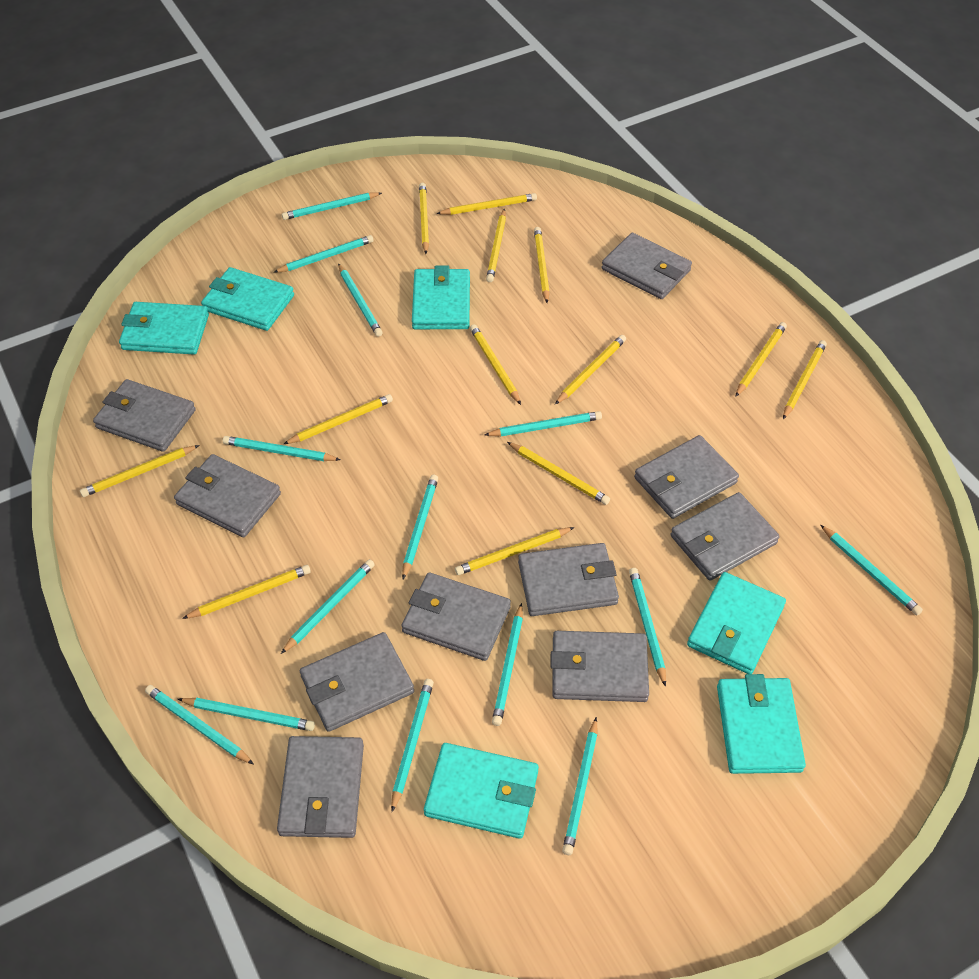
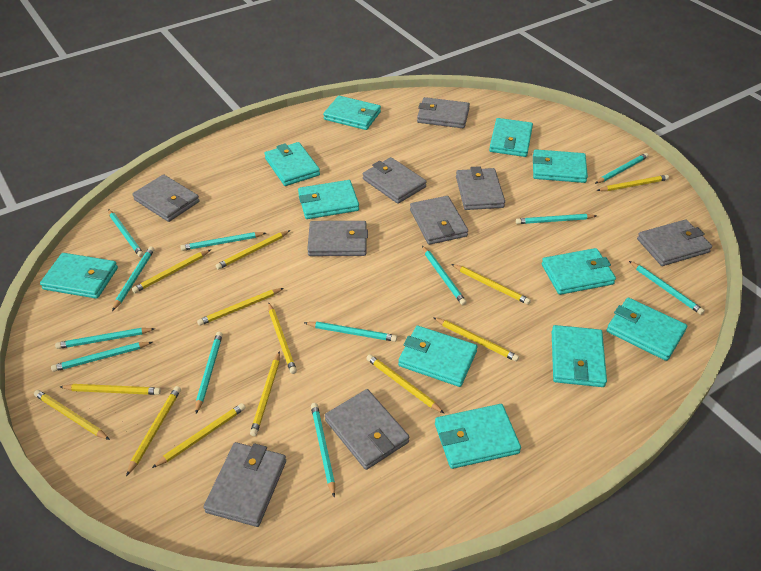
grey wallet: 10 -> 9
turquoise pencil: 14 -> 12
turquoise wallet: 6 -> 11

